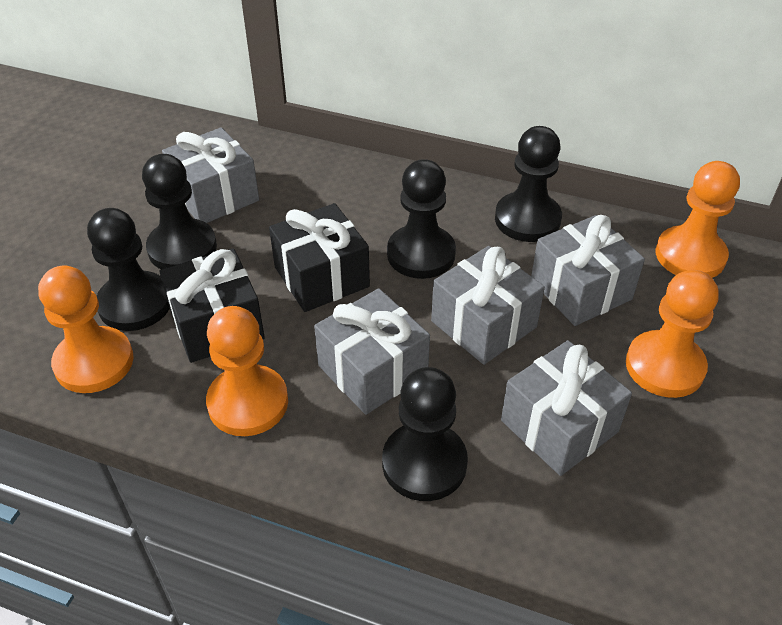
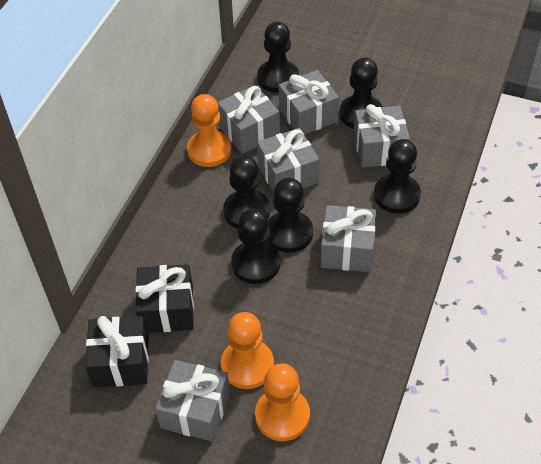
black pawn: 5 -> 6
grey gift: 5 -> 6
orange pawn: 4 -> 3

